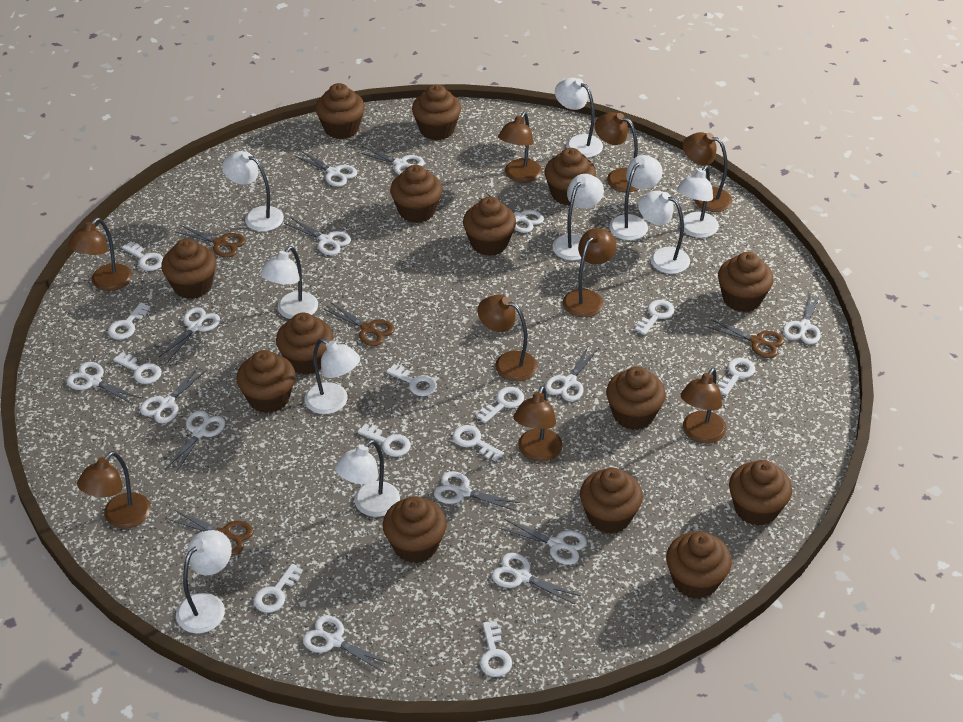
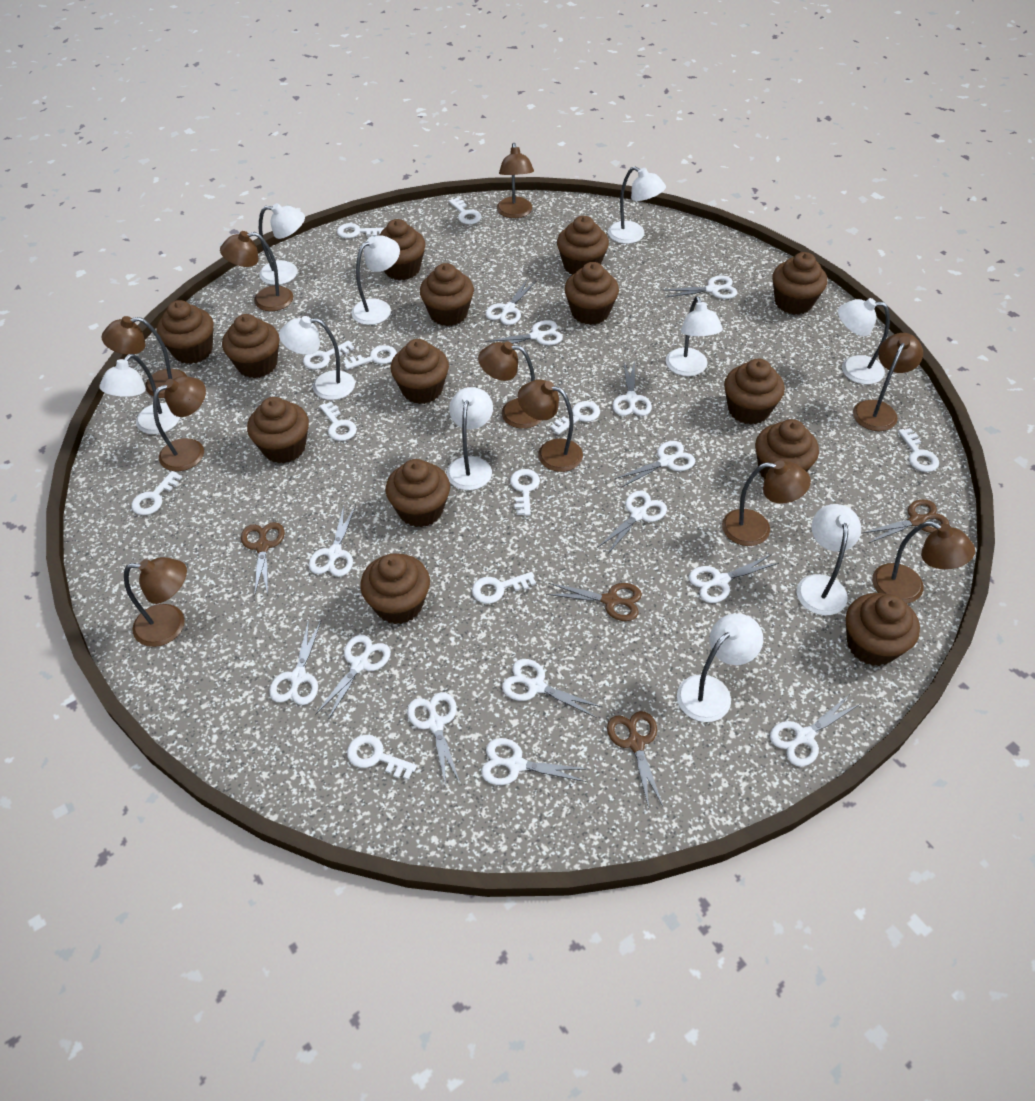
brown lamp: 9 -> 10

